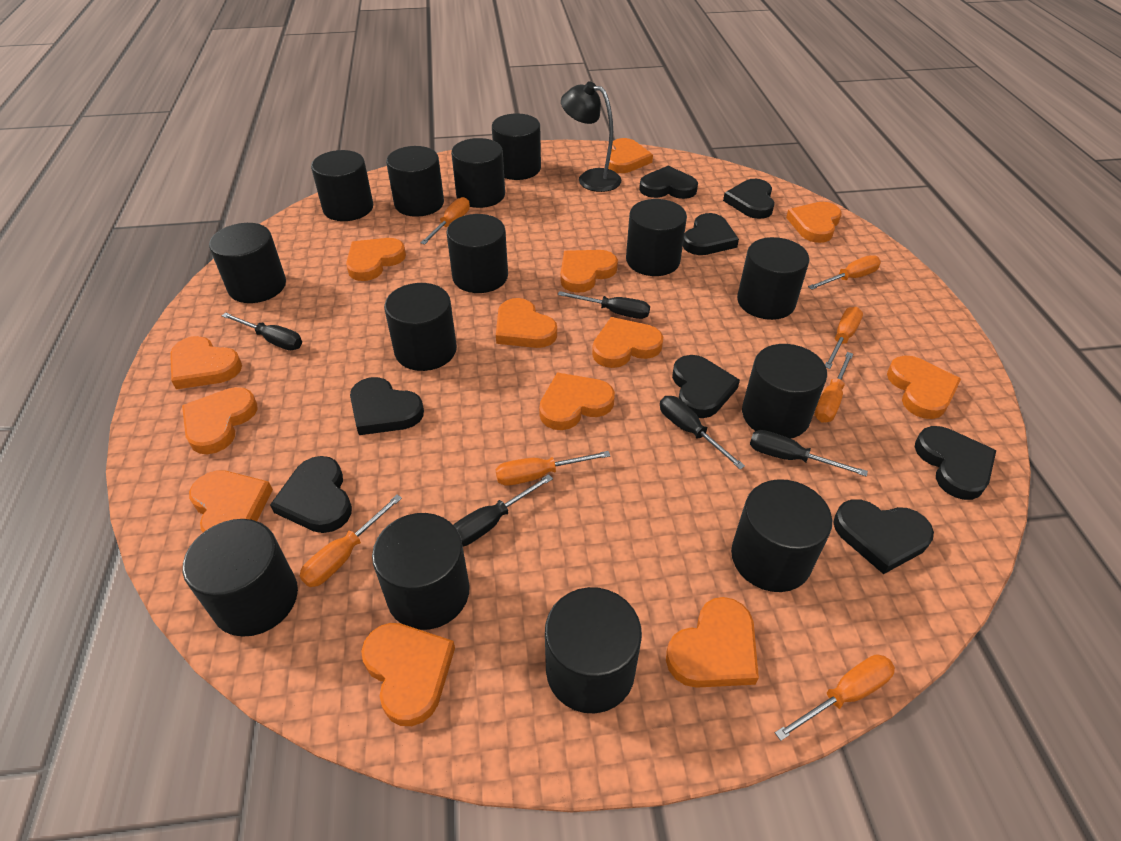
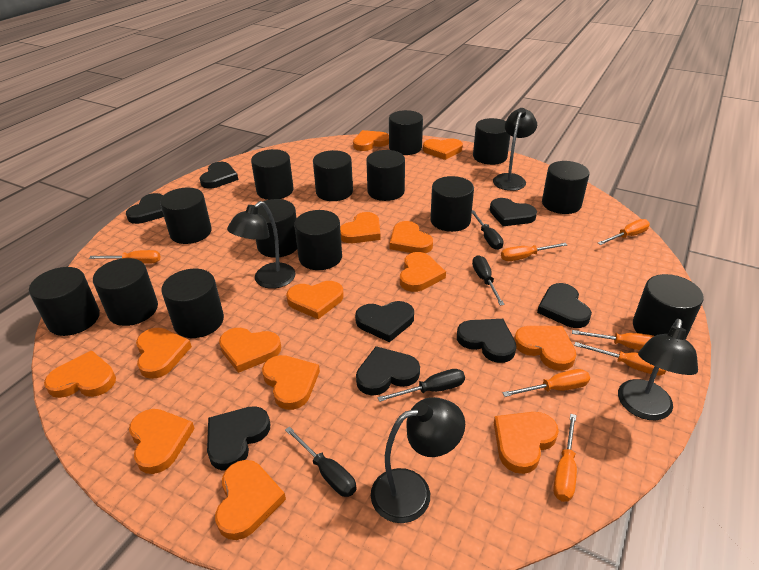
black lamp: 1 -> 4
black screwdriver: 5 -> 4
orange heart: 13 -> 14

